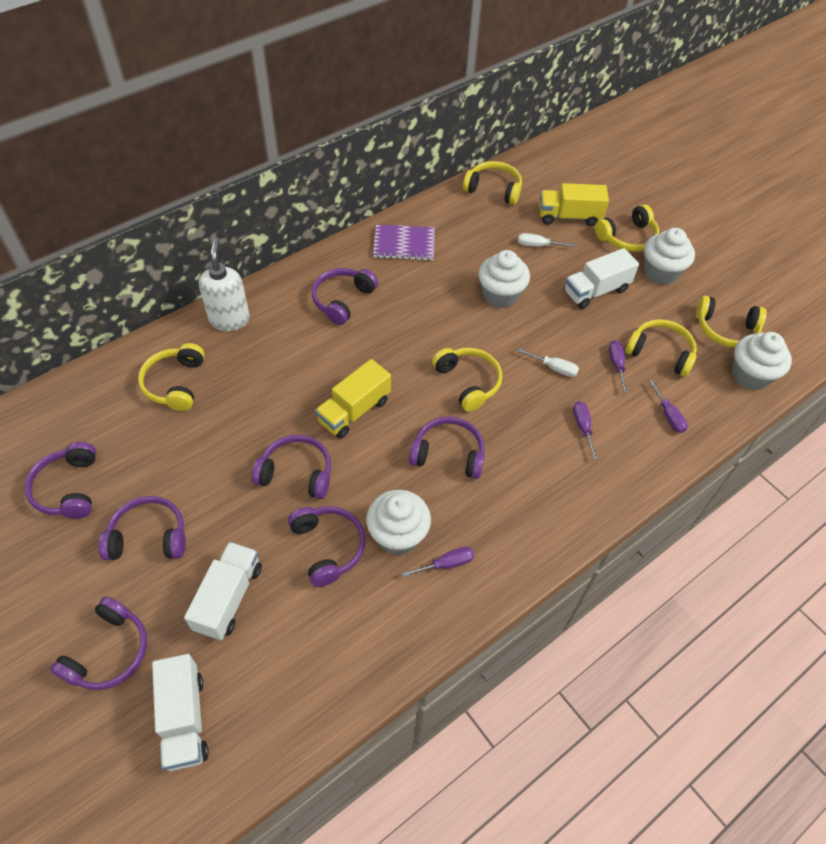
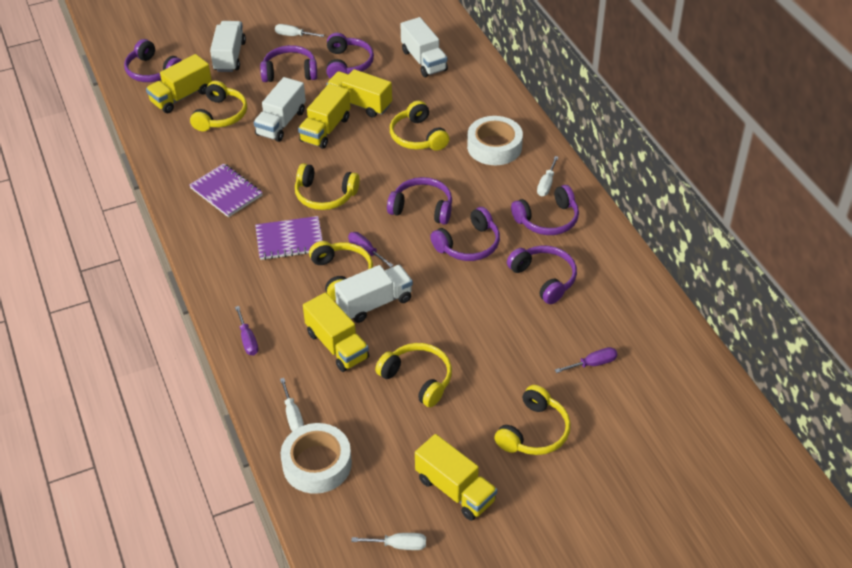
purple notebook: 1 -> 2
purple screwdriver: 4 -> 3
white cupcake: 4 -> 0
white screwdriver: 2 -> 4
white soap dispenser: 1 -> 0
white tape: 0 -> 2
white truck: 3 -> 4
yellow truck: 2 -> 5

